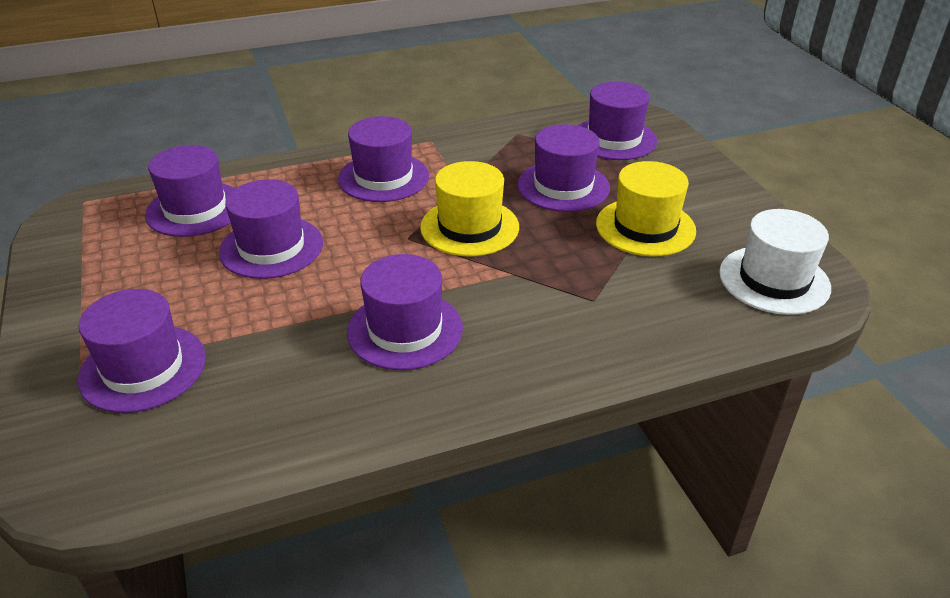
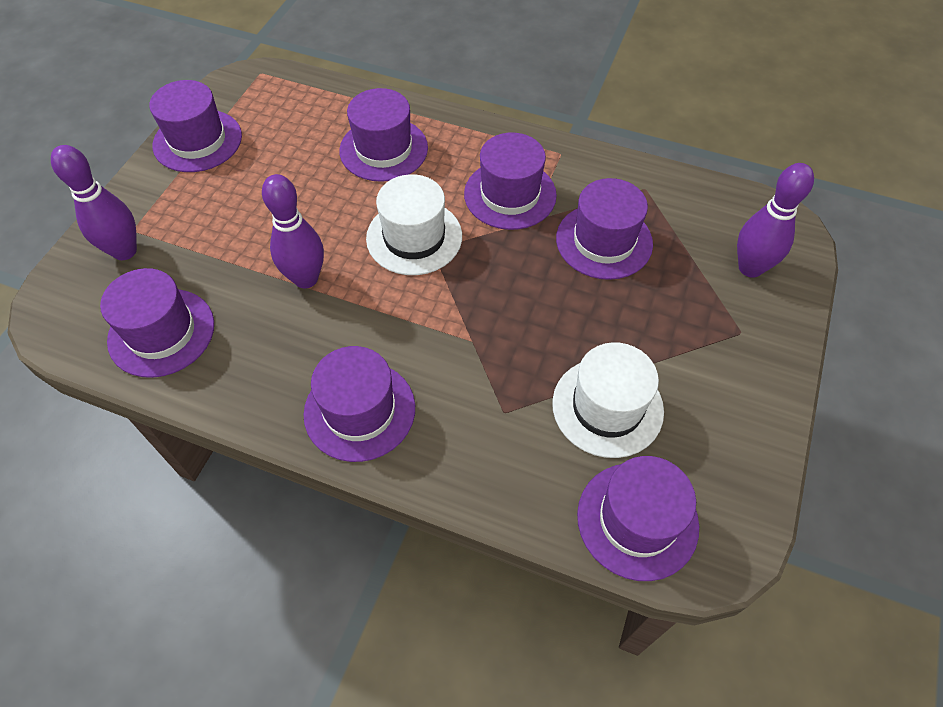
purple bowling pin: 0 -> 3
white hat: 1 -> 2
yellow hat: 2 -> 0

